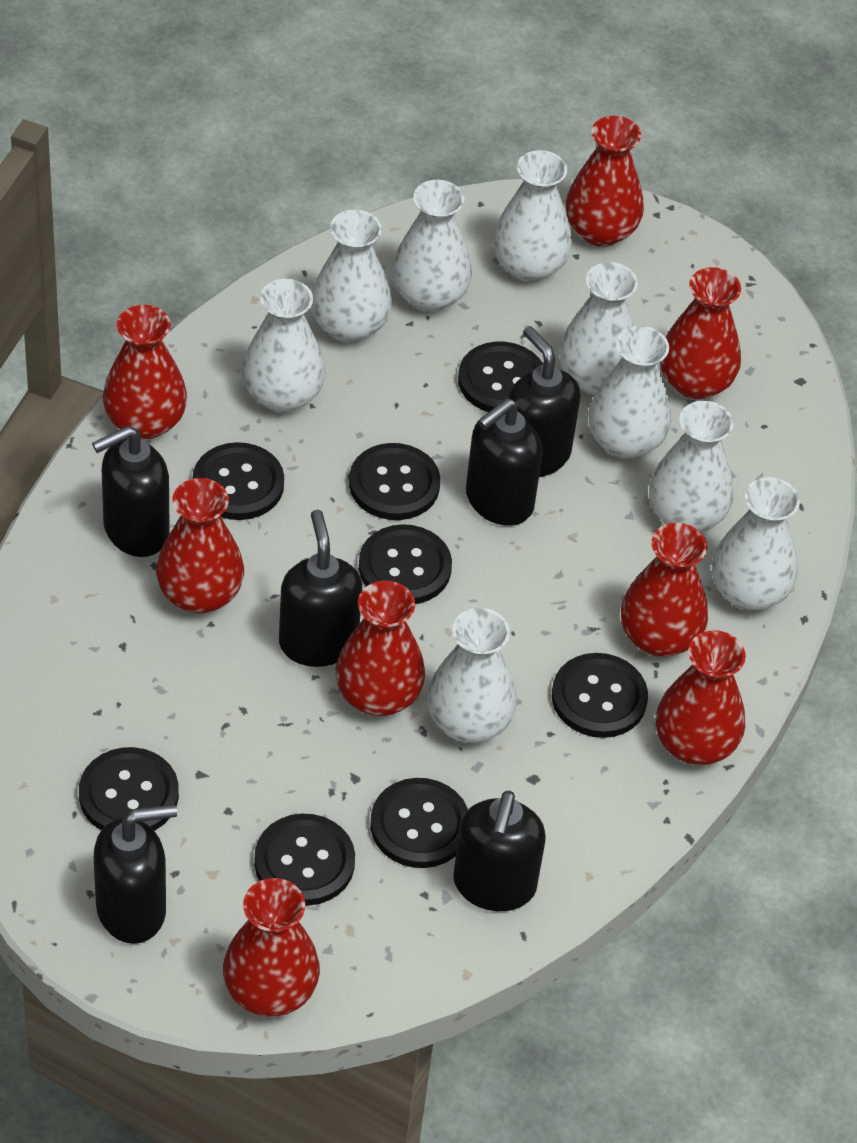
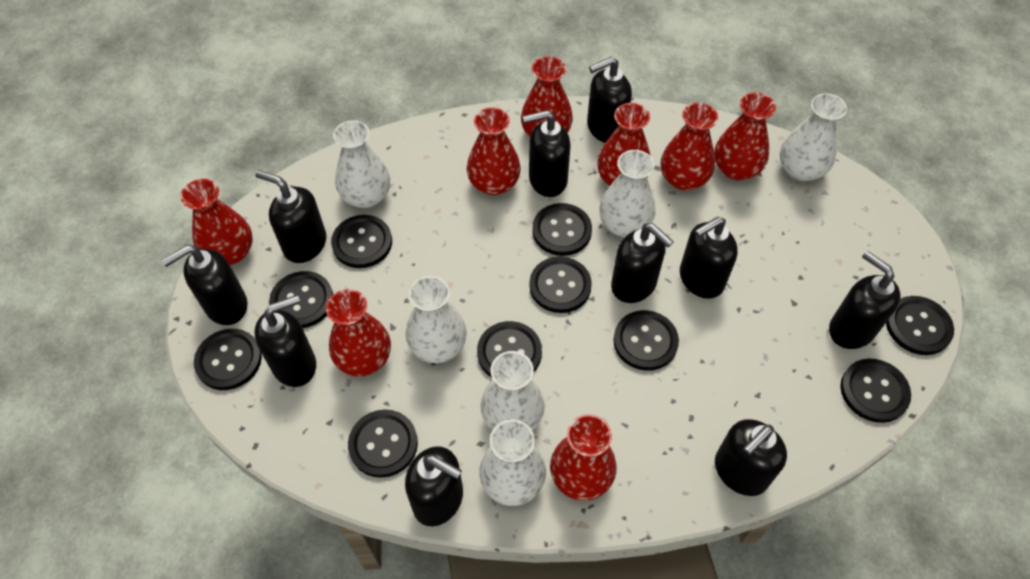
black button: 8 -> 10
black soap dispenser: 6 -> 10
white vase: 9 -> 6

